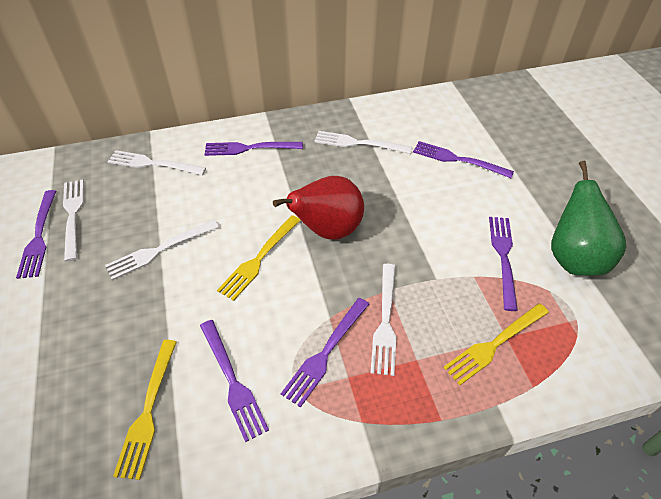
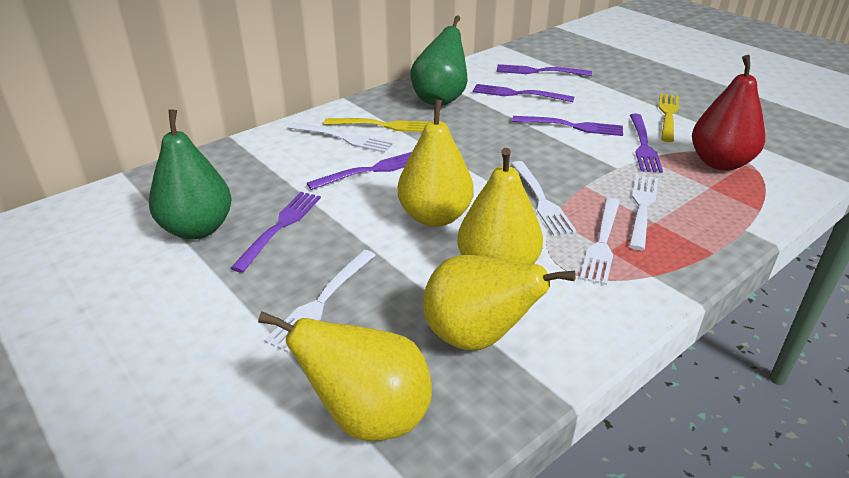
green pear: 1 -> 2
yellow fork: 3 -> 2
yellow pear: 0 -> 4

